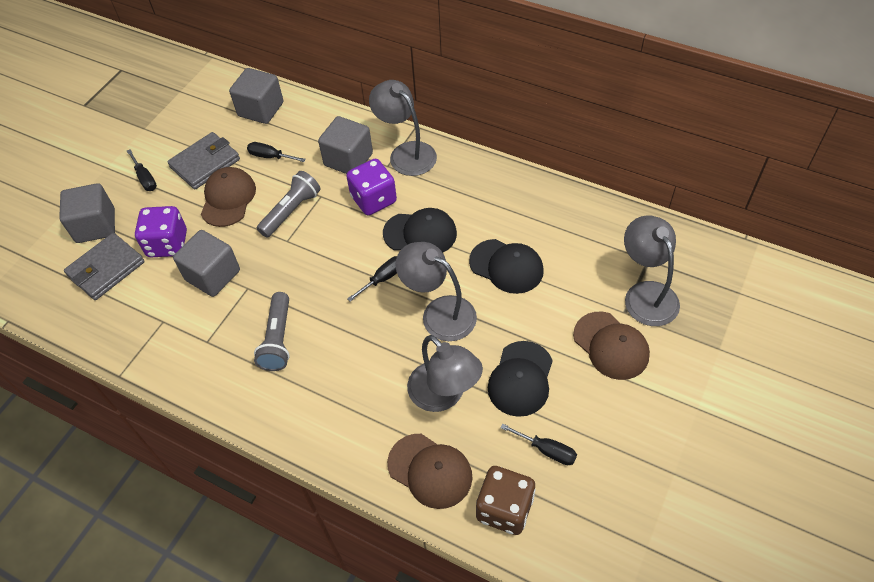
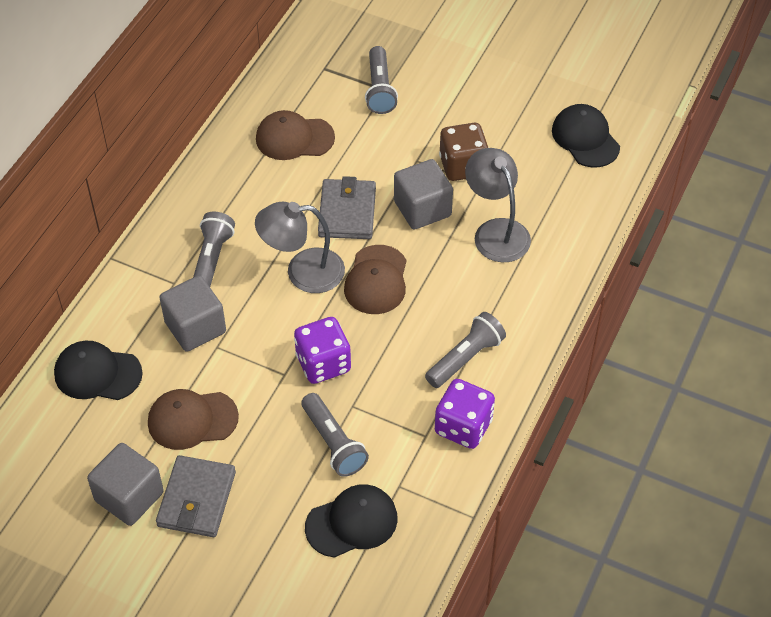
black screwdriver: 4 -> 0
grey cube: 4 -> 3
grey flashlight: 2 -> 4
grey lamp: 4 -> 2

